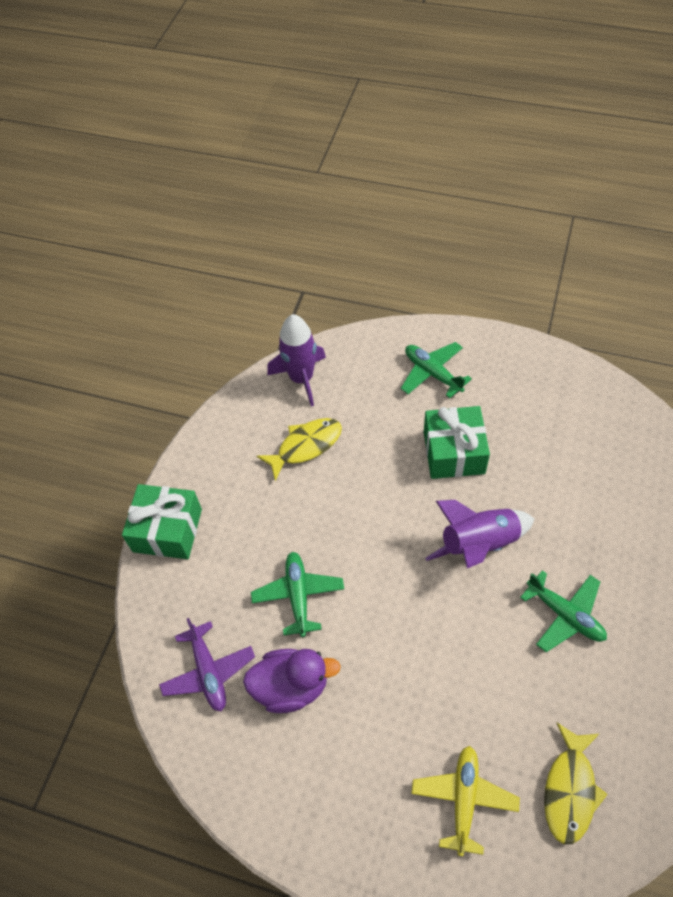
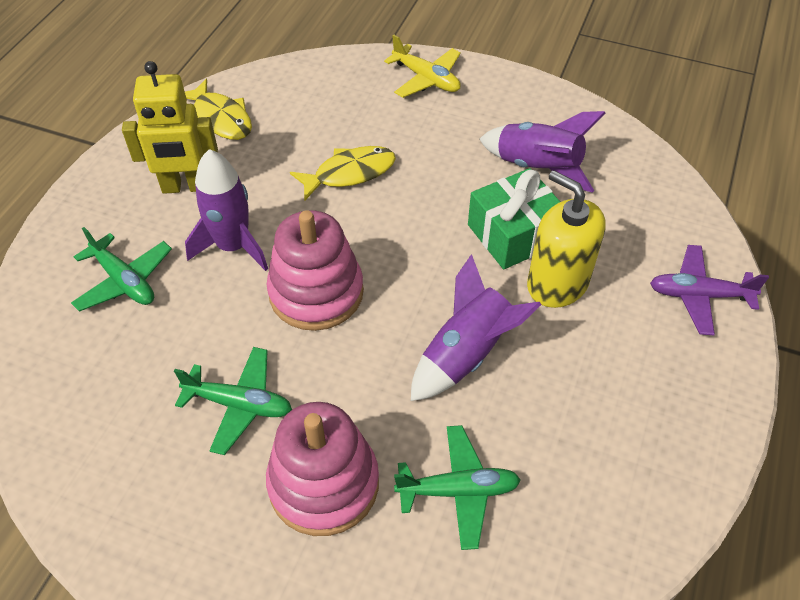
green gift: 2 -> 1
pink stacking toy: 0 -> 2
purple duck: 1 -> 0
purple rocket: 2 -> 3
yellow robot: 0 -> 1
yellow soap dispenser: 0 -> 1

